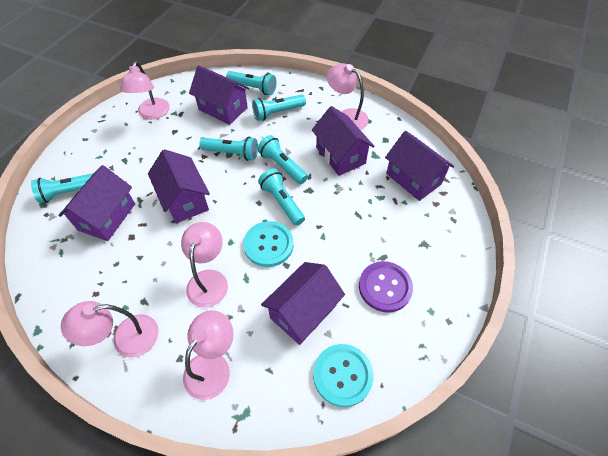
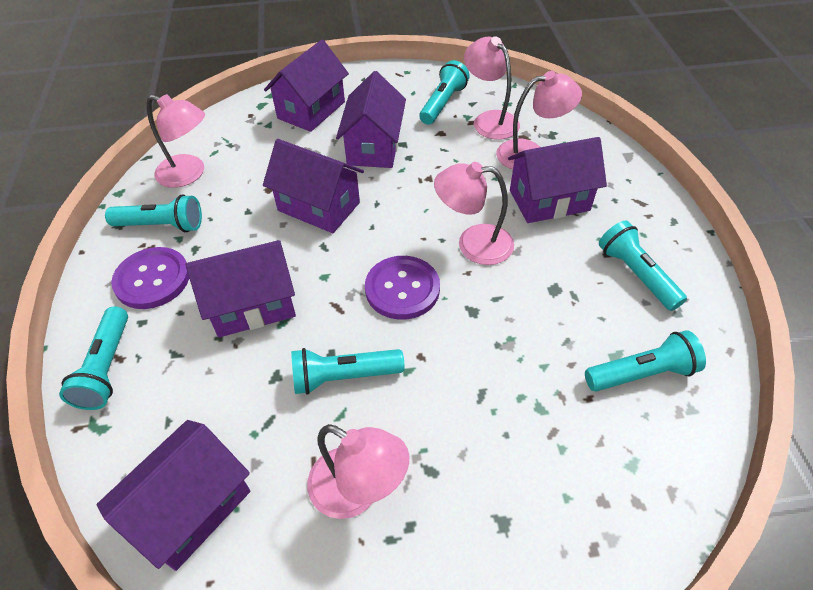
purple button: 1 -> 2
turquoise button: 2 -> 0

